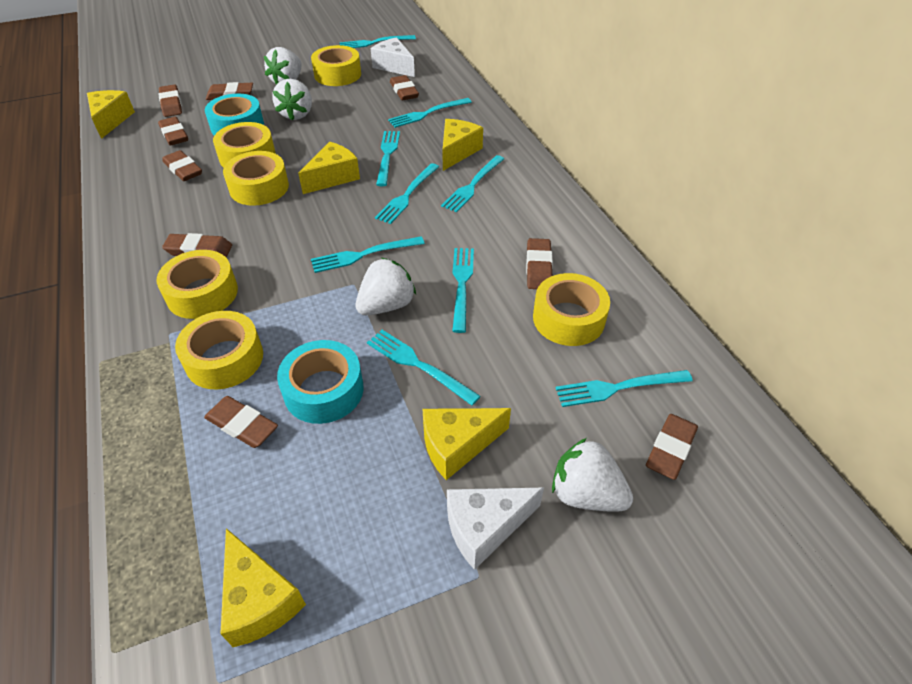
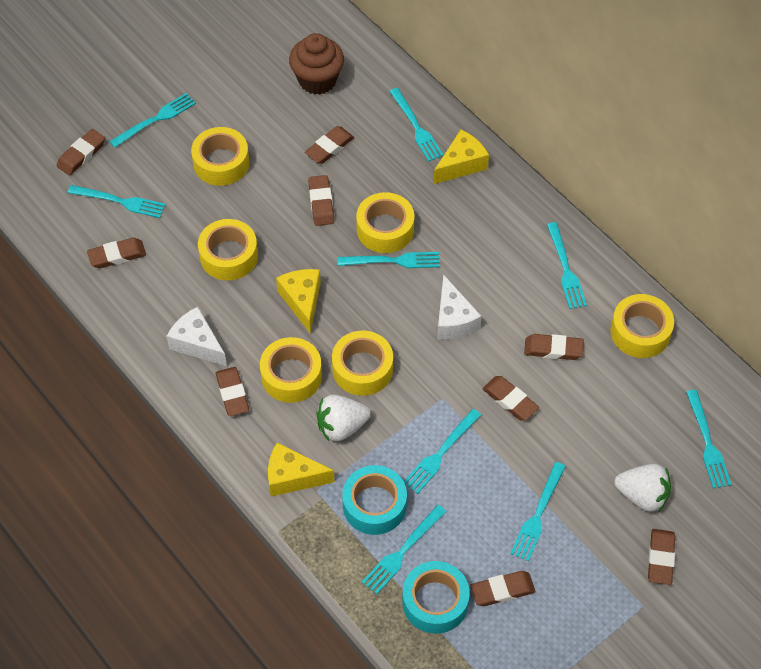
brown cupcake: 0 -> 1
white strawberry: 4 -> 2
yellow cheese: 5 -> 3

